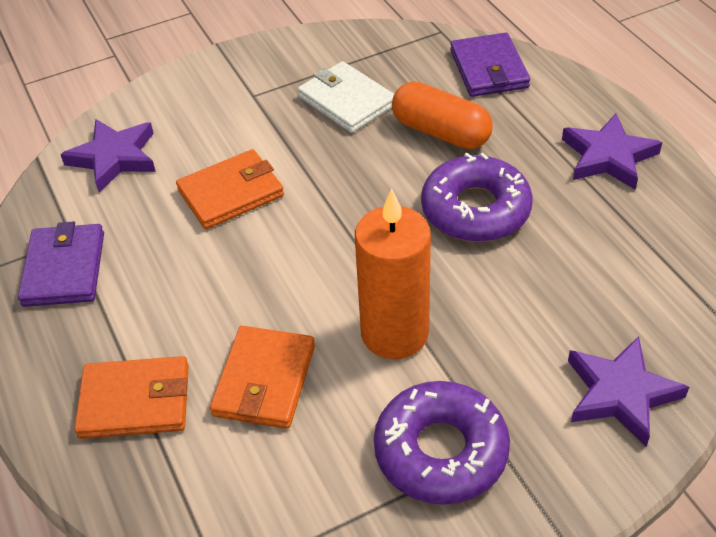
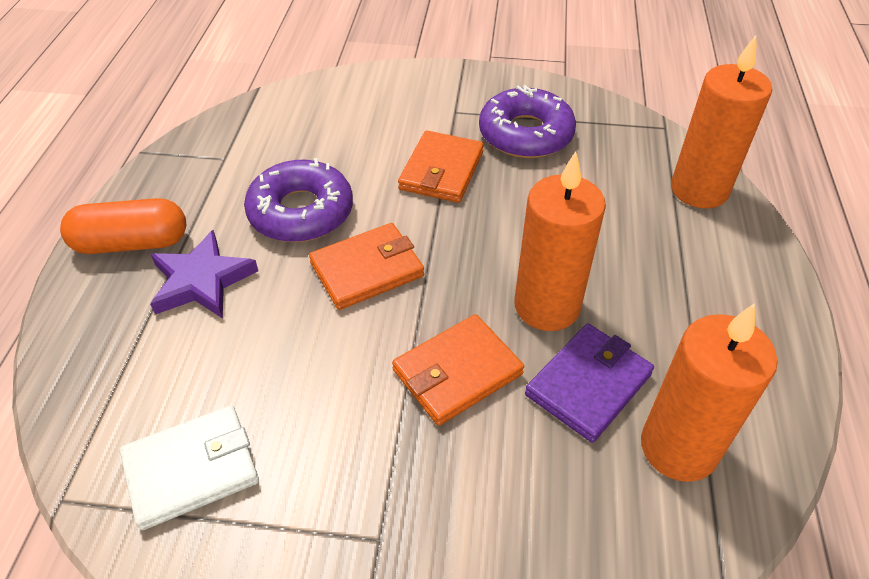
orange candle: 1 -> 3
purple star: 3 -> 1
purple wallet: 2 -> 1

